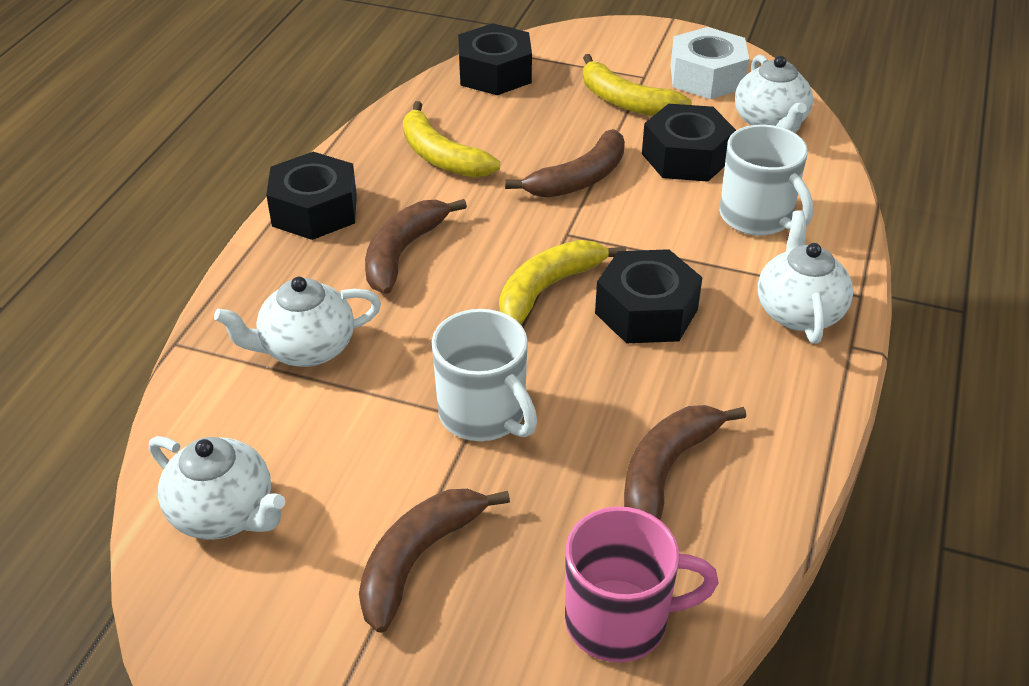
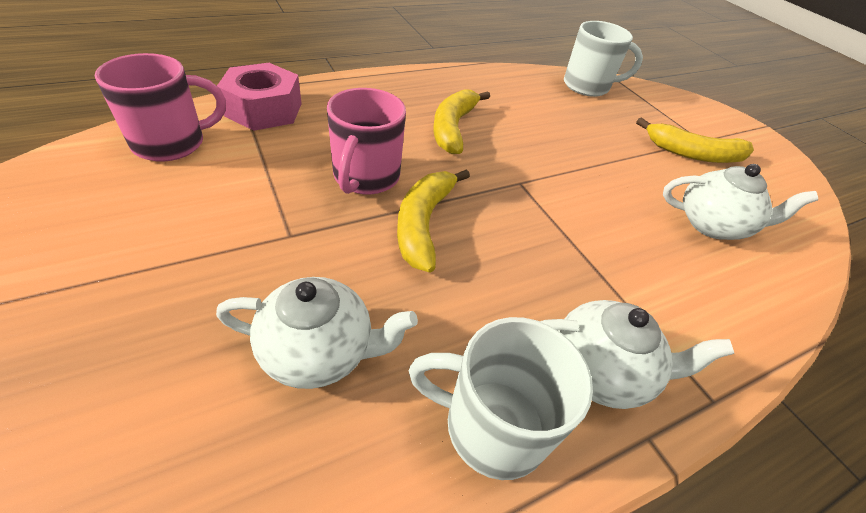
black nut: 4 -> 0
brown banana: 4 -> 0
pink mug: 1 -> 2
pink nut: 0 -> 1
white nut: 1 -> 0
white teapot: 4 -> 3

